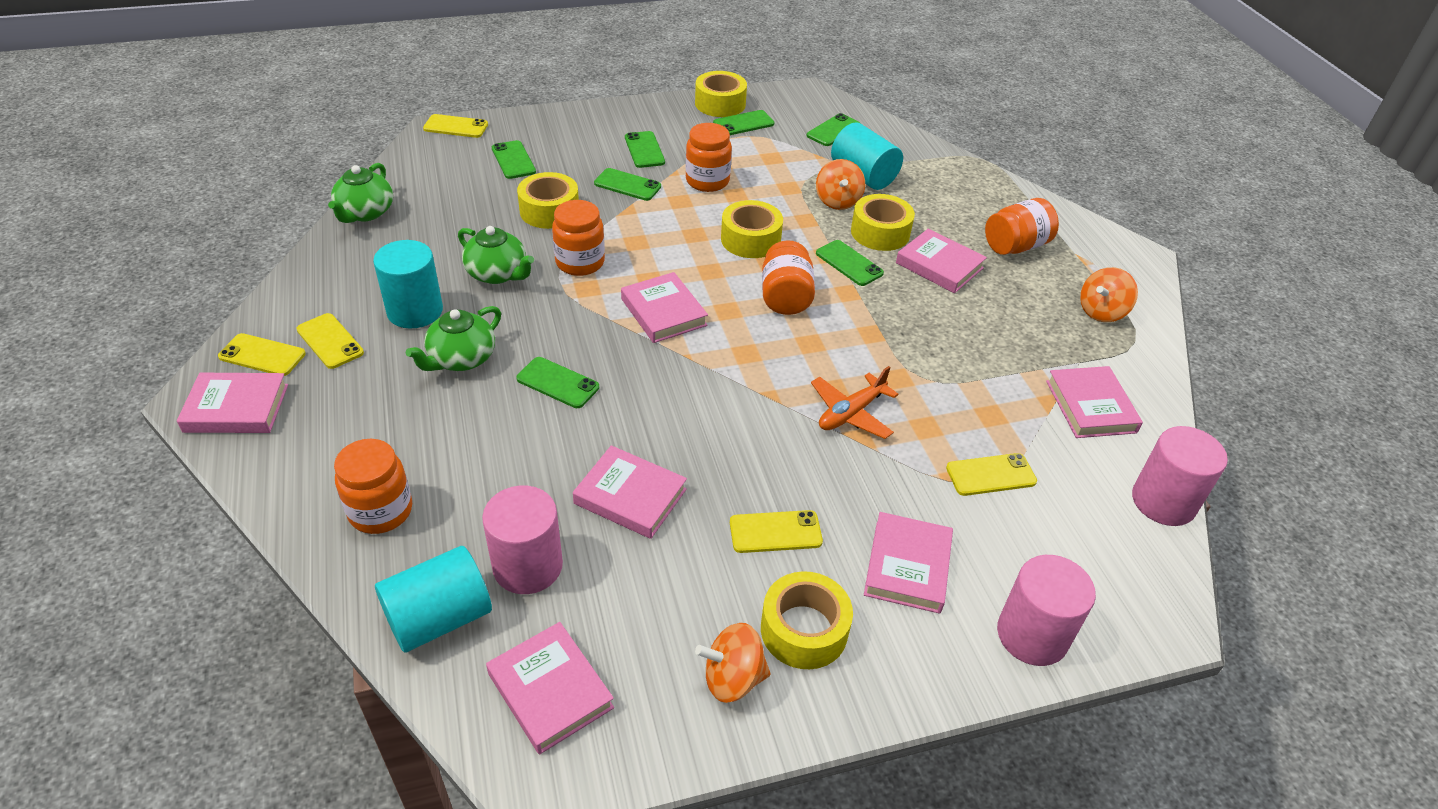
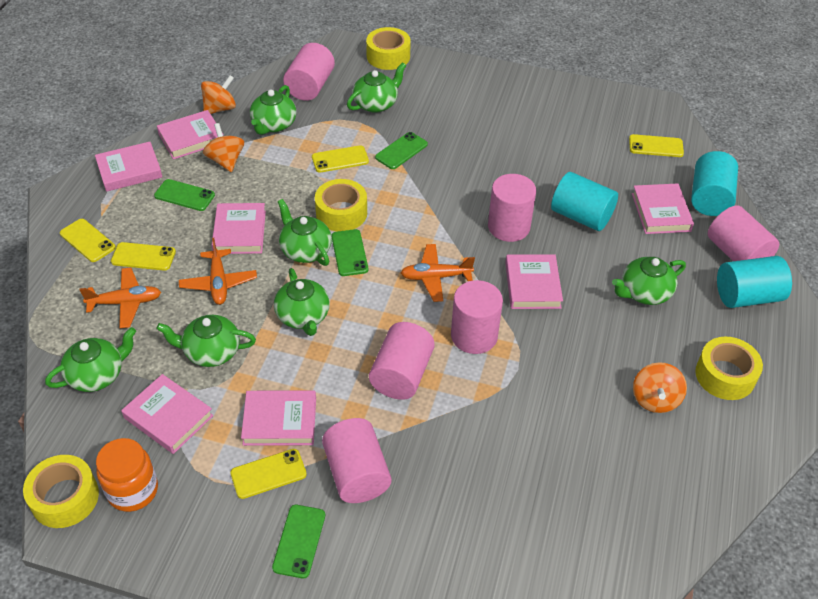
green phone: 7 -> 4
green teapot: 3 -> 7
orange jar: 5 -> 1
orange plane: 1 -> 3
pink cylinder: 3 -> 6
yellow tape: 5 -> 4

